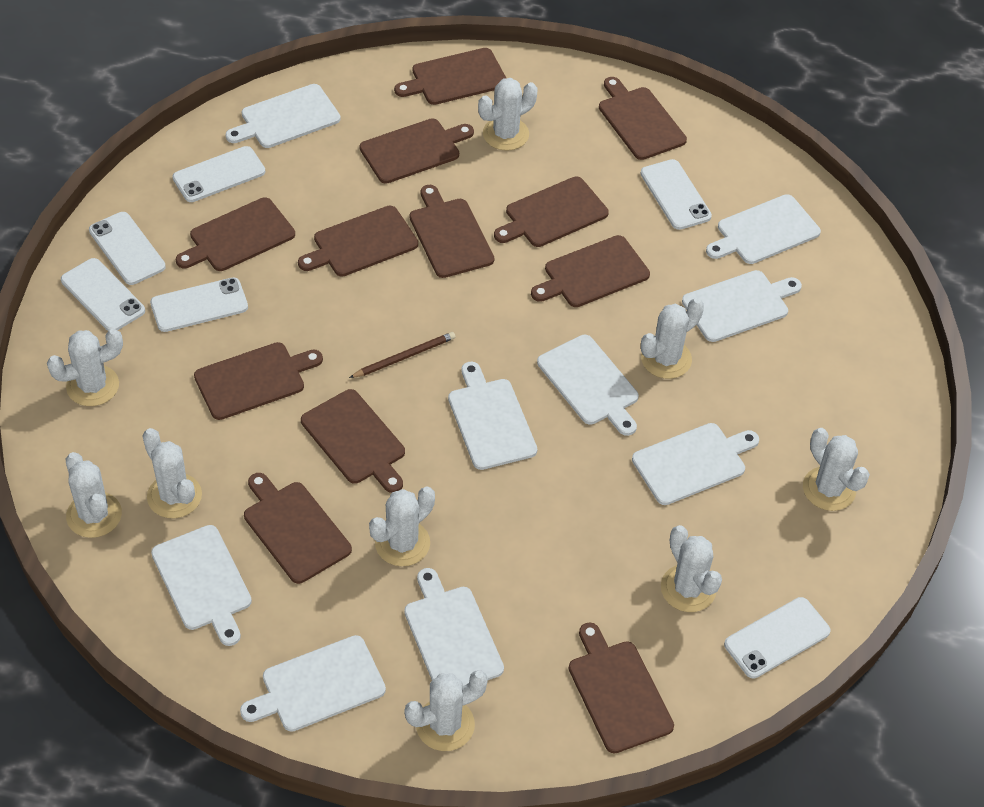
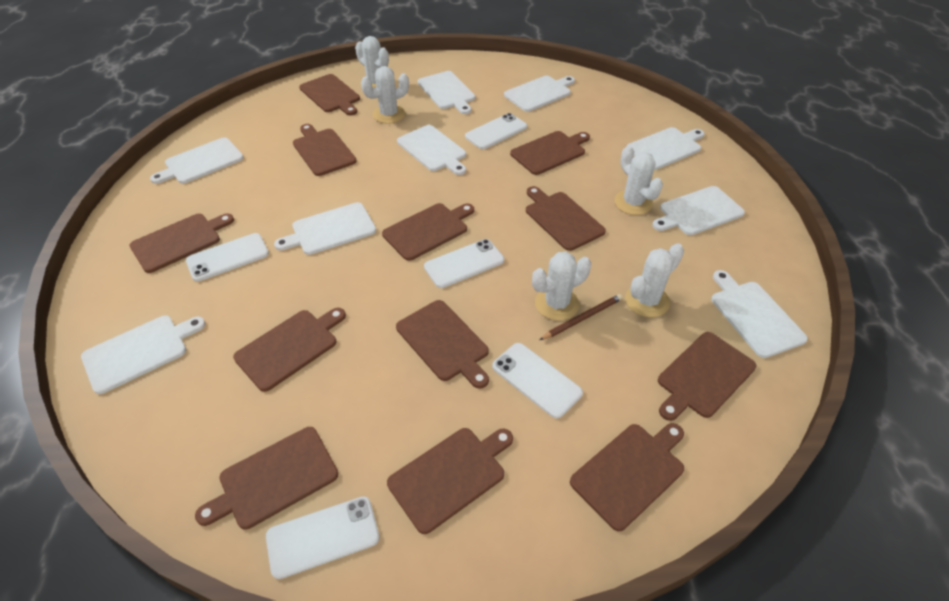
white cactus: 9 -> 5
white phone: 6 -> 5

